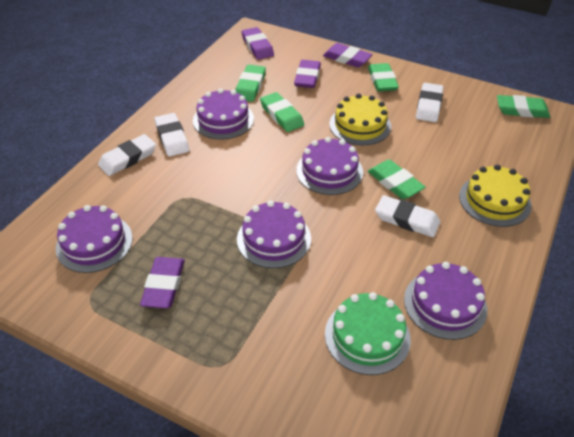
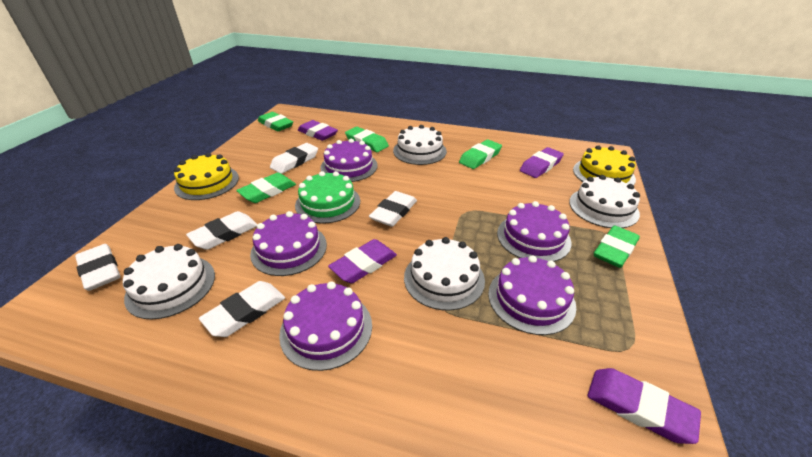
white cake: 0 -> 4
white eraser: 4 -> 5

